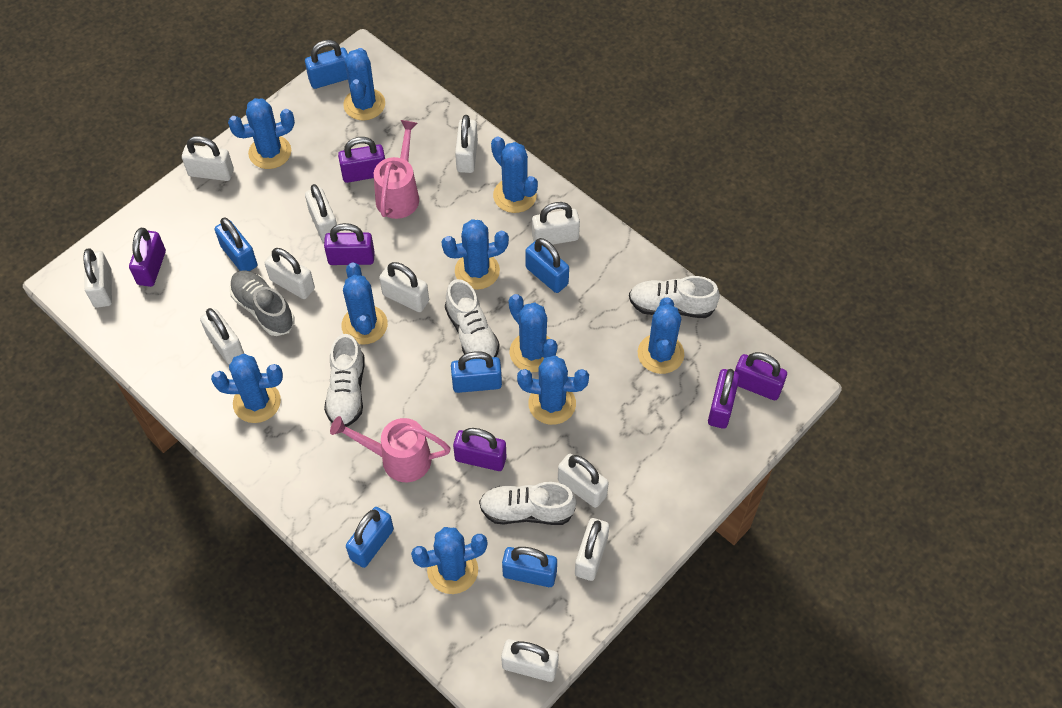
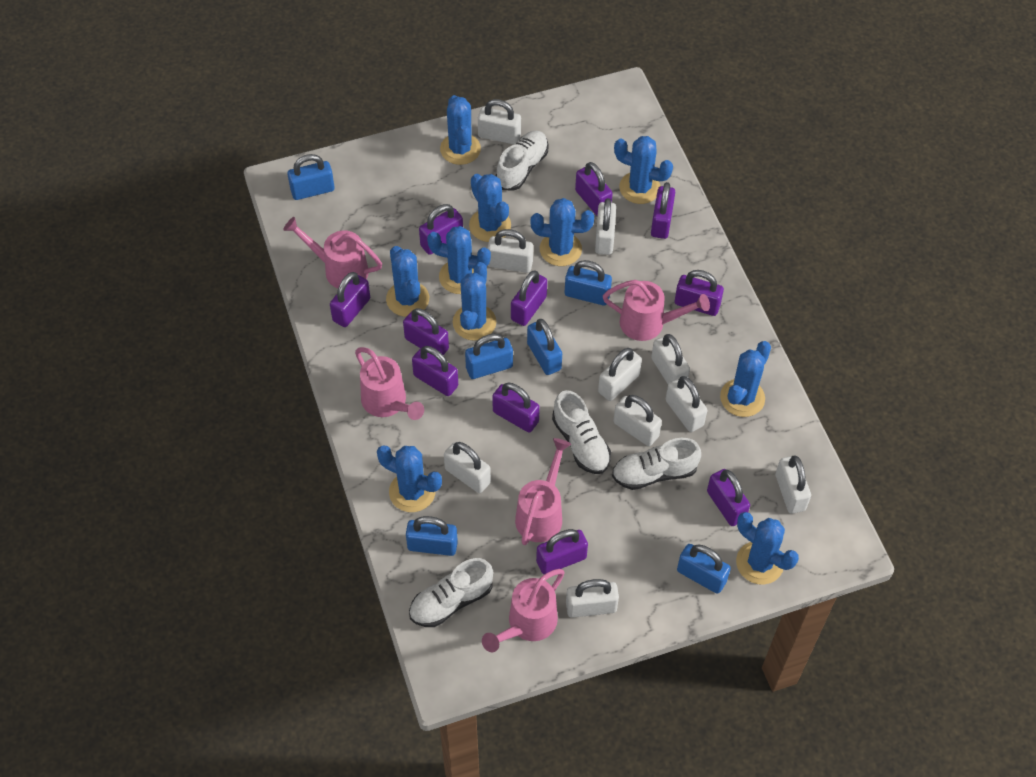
grey shoe: 1 -> 0
pink watering can: 2 -> 5
purple padlock: 6 -> 11
white padlock: 11 -> 10

